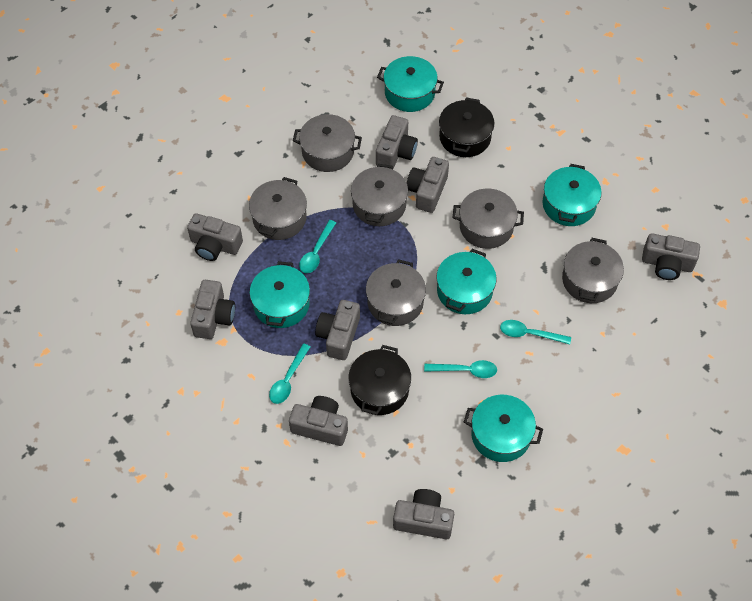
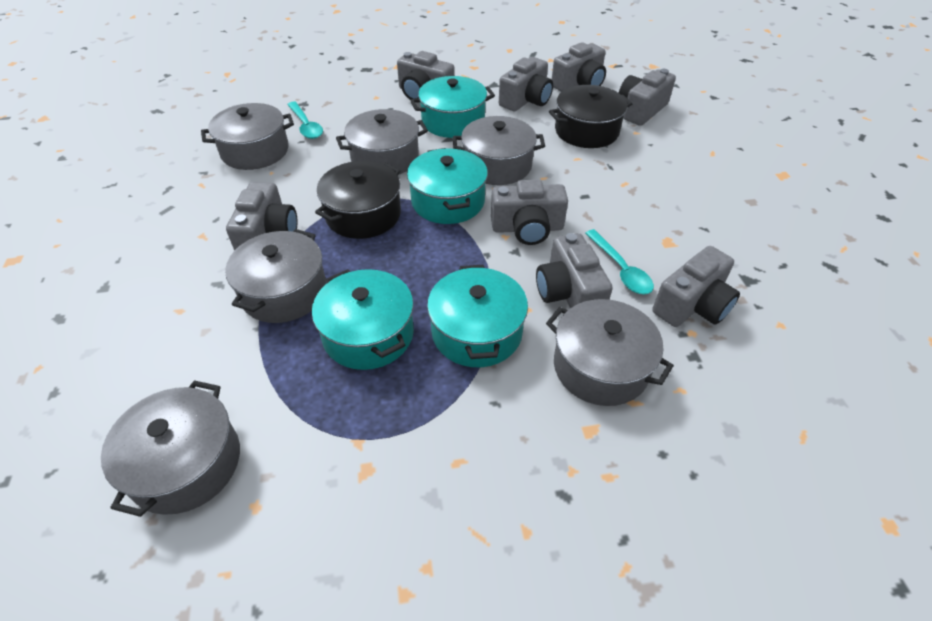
turquoise pot: 5 -> 4
turquoise spoon: 4 -> 2

